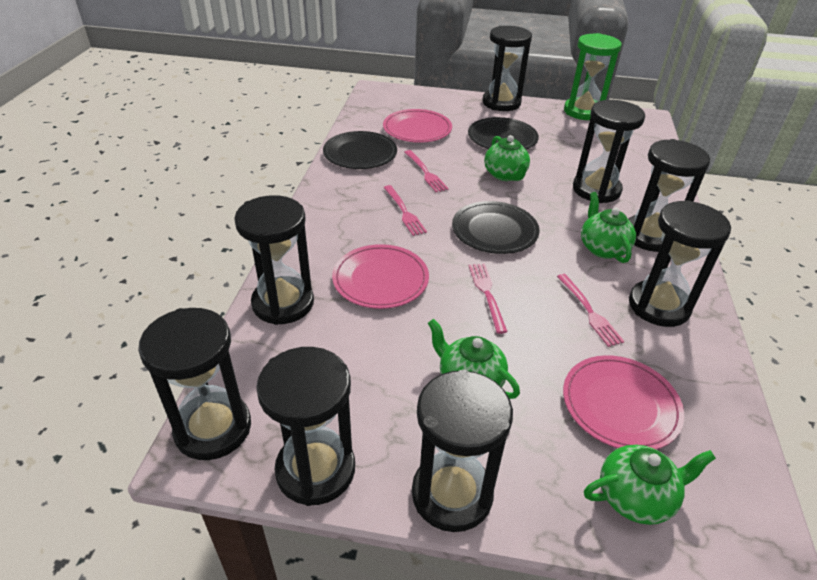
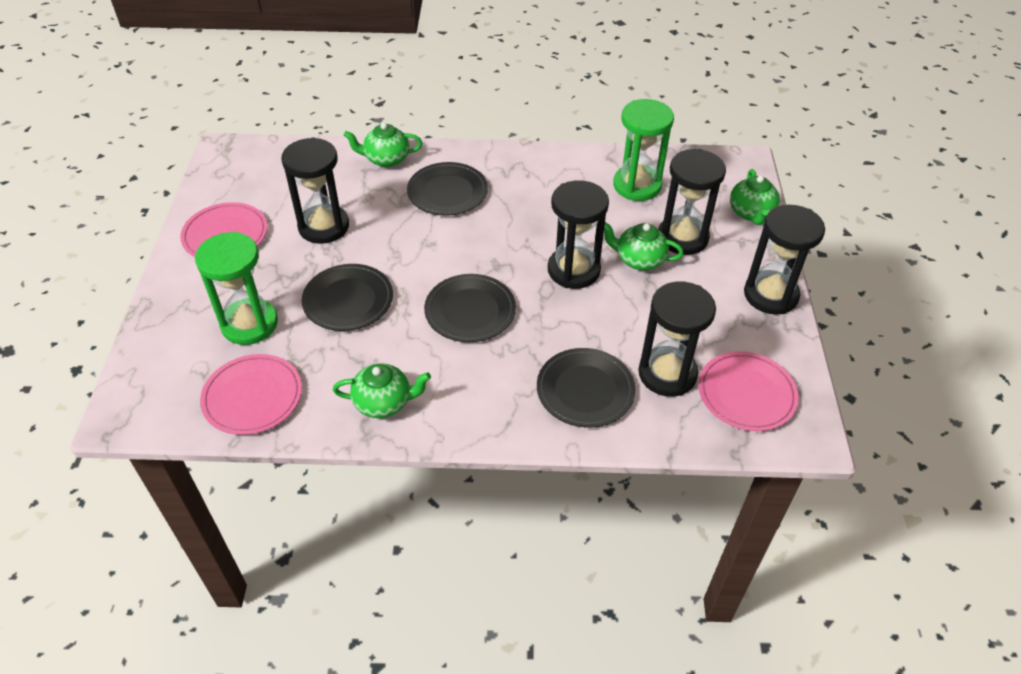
black hourglass: 8 -> 5
black plate: 3 -> 4
green hourglass: 1 -> 2
pink fork: 4 -> 0

